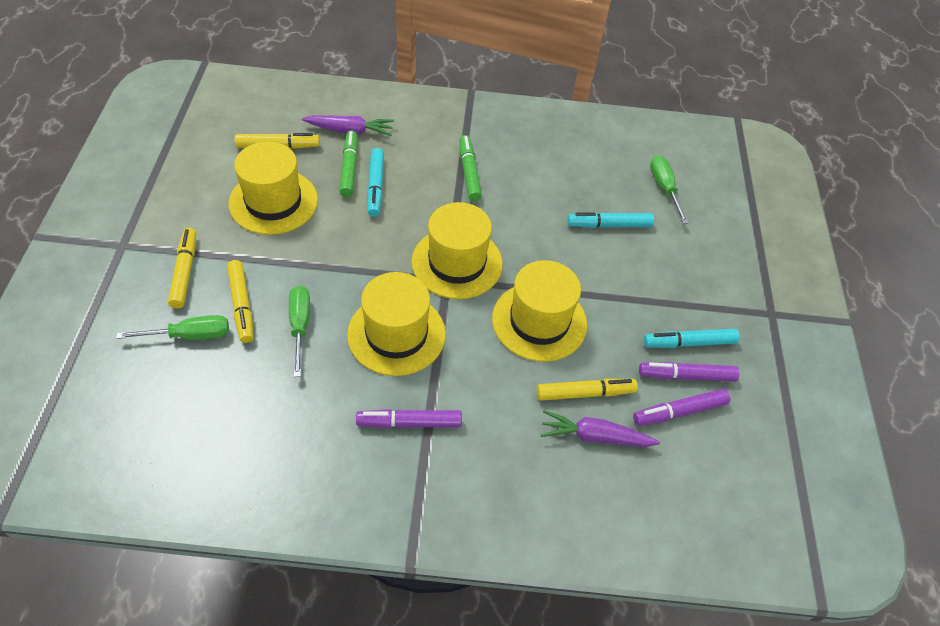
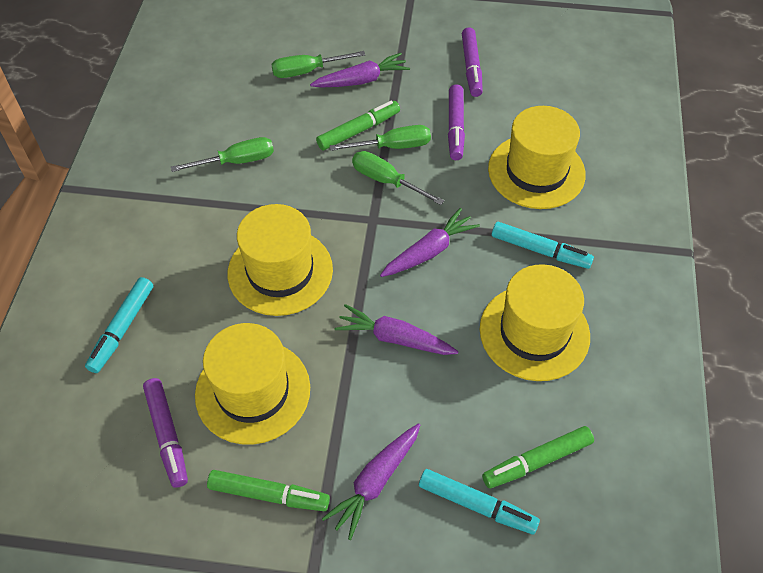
green marker: 2 -> 3
green screwdriver: 3 -> 4
purple carrot: 2 -> 4
yellow marker: 4 -> 0

